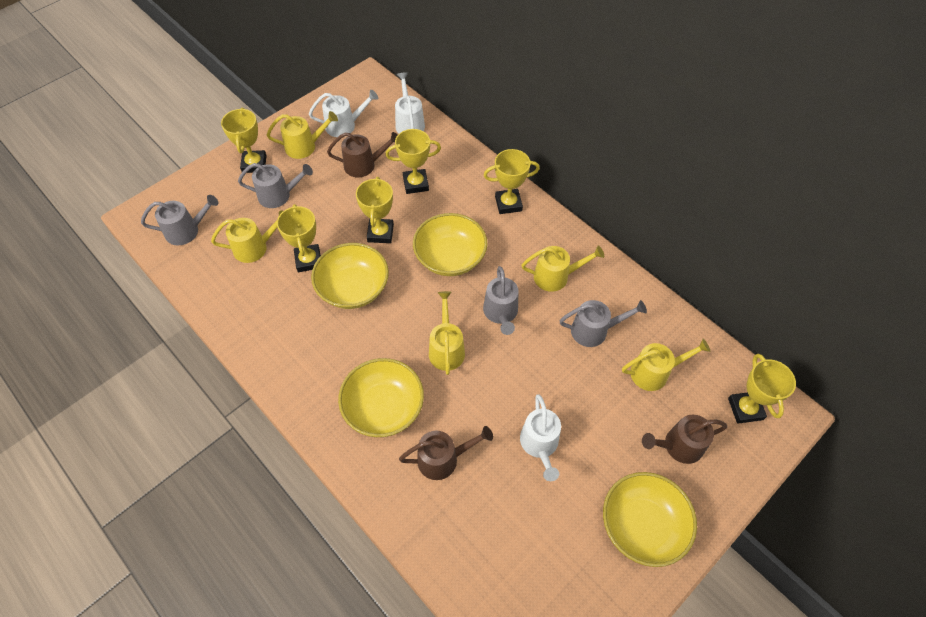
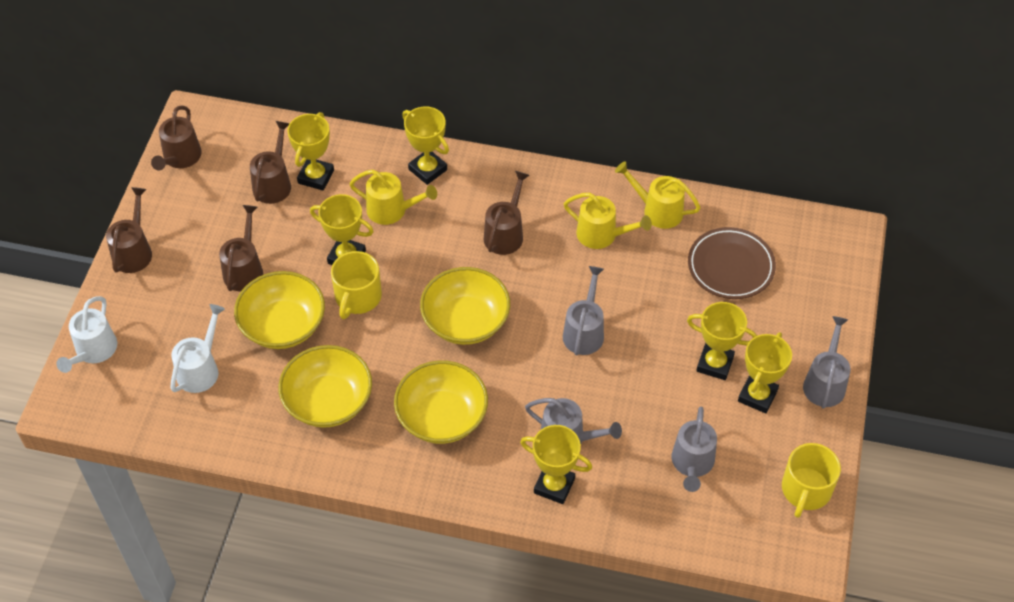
brown plate: 0 -> 1
brown watering can: 3 -> 5
white watering can: 3 -> 2
yellow mug: 0 -> 2
yellow watering can: 5 -> 3

